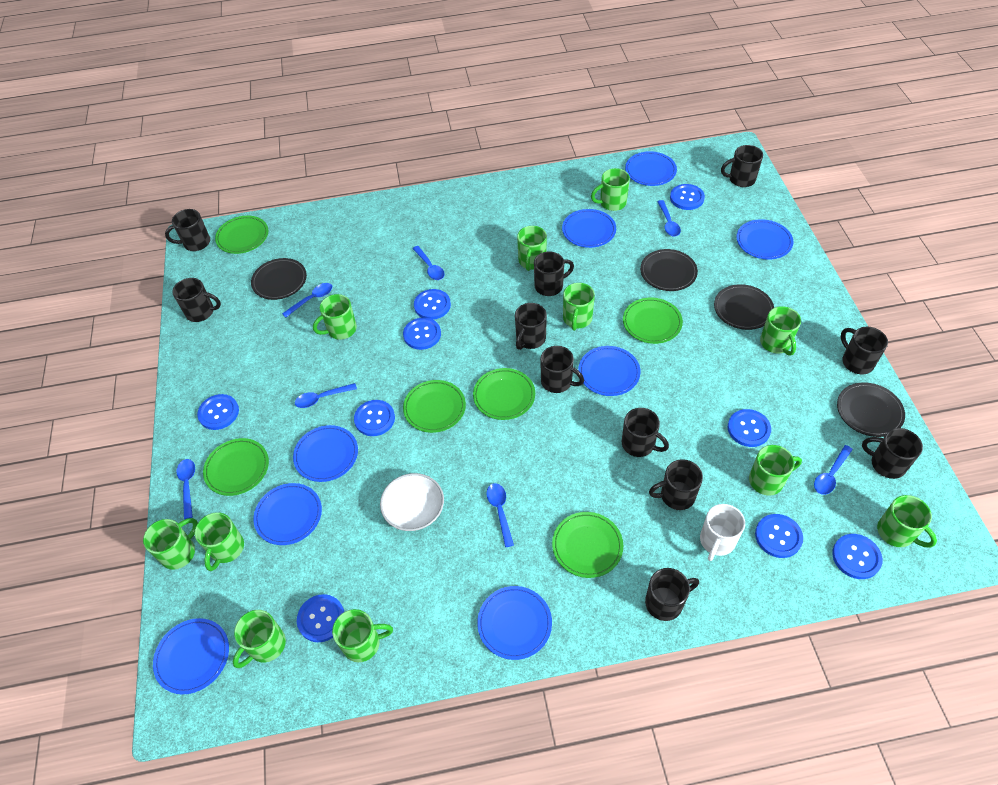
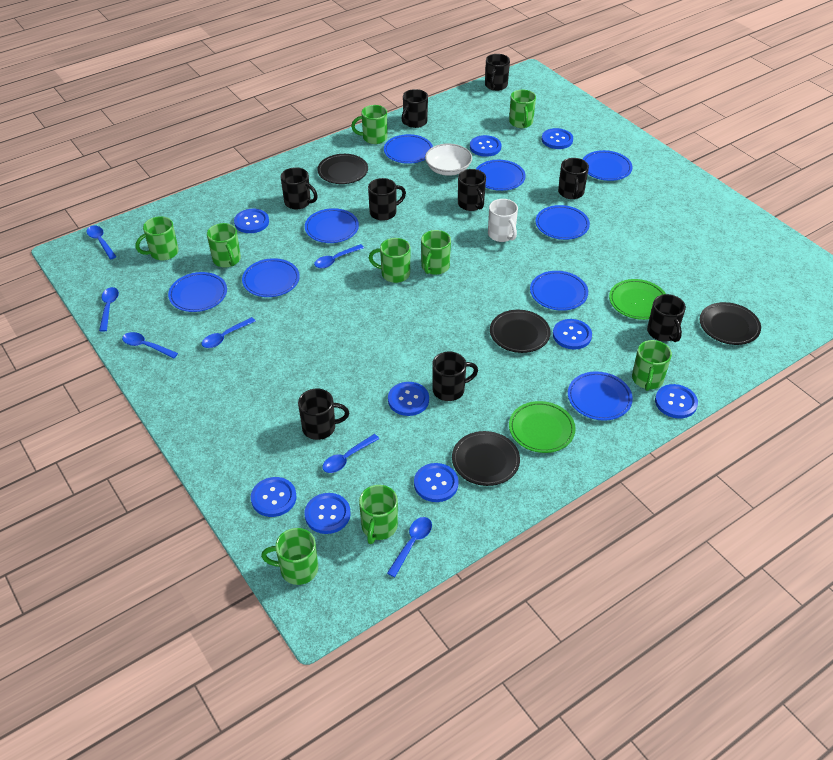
black mug: 11 -> 9
blue plate: 8 -> 9
green mug: 11 -> 9
green plate: 6 -> 2

